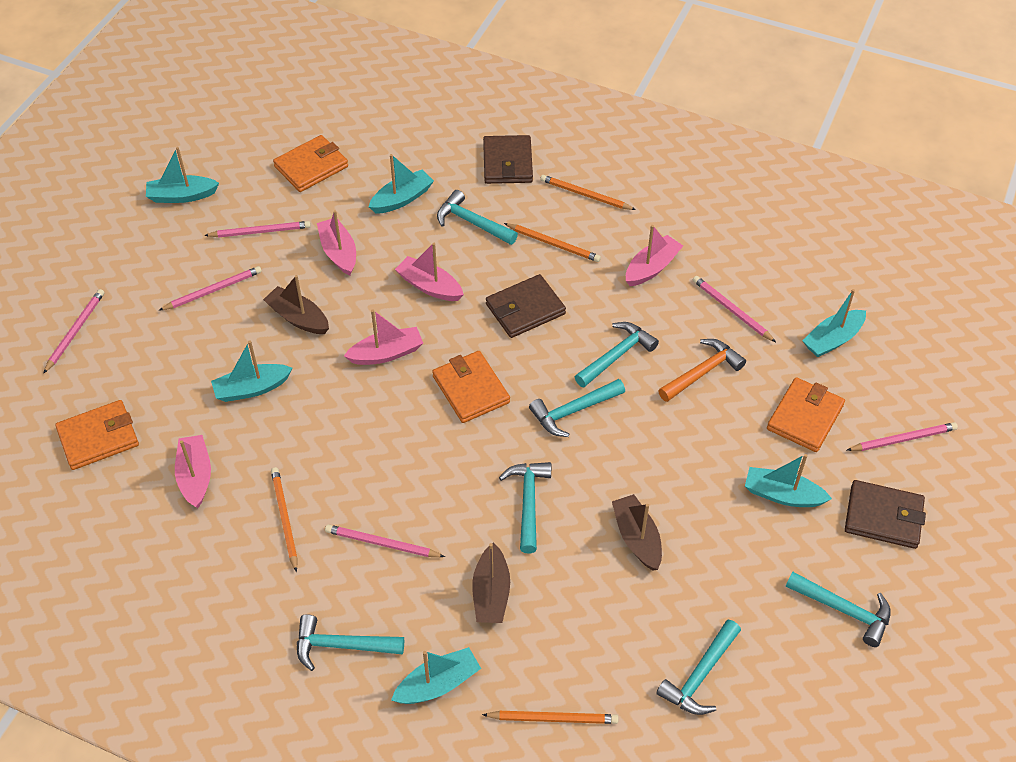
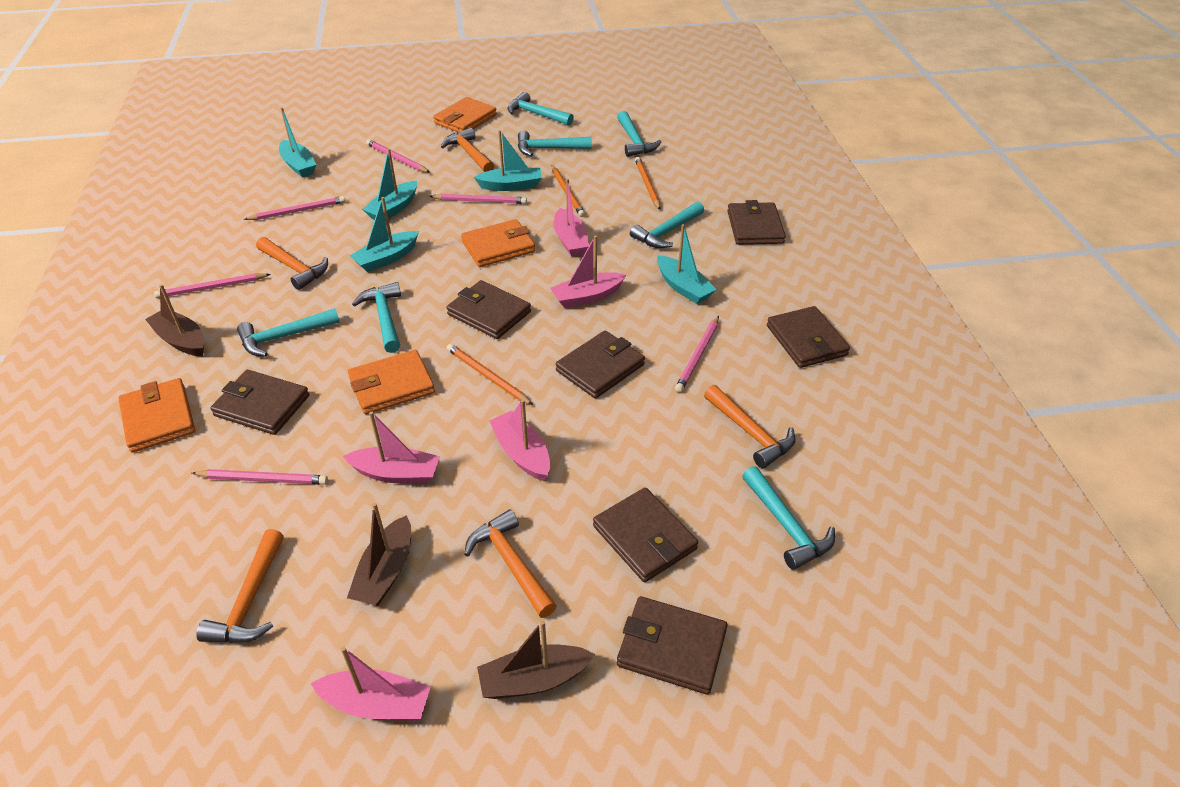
brown wallet: 3 -> 7
orange hammer: 1 -> 5
orange pencil: 4 -> 3
turquoise boat: 6 -> 5

